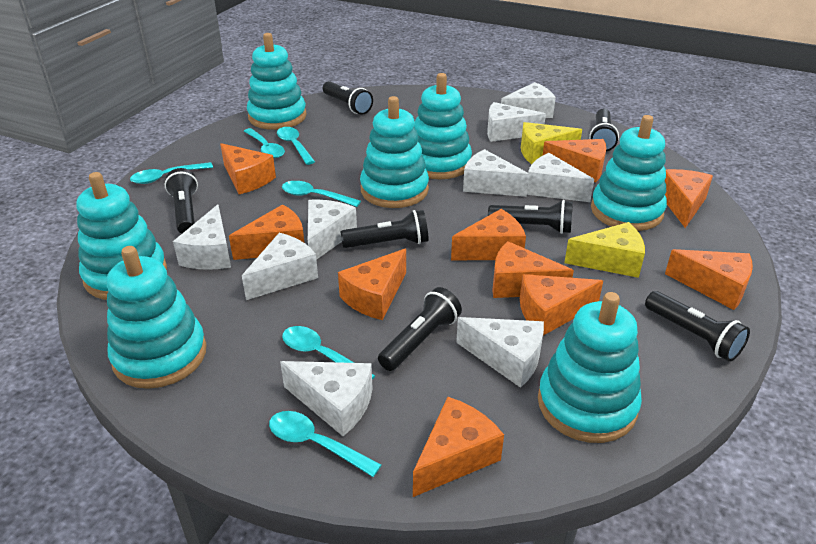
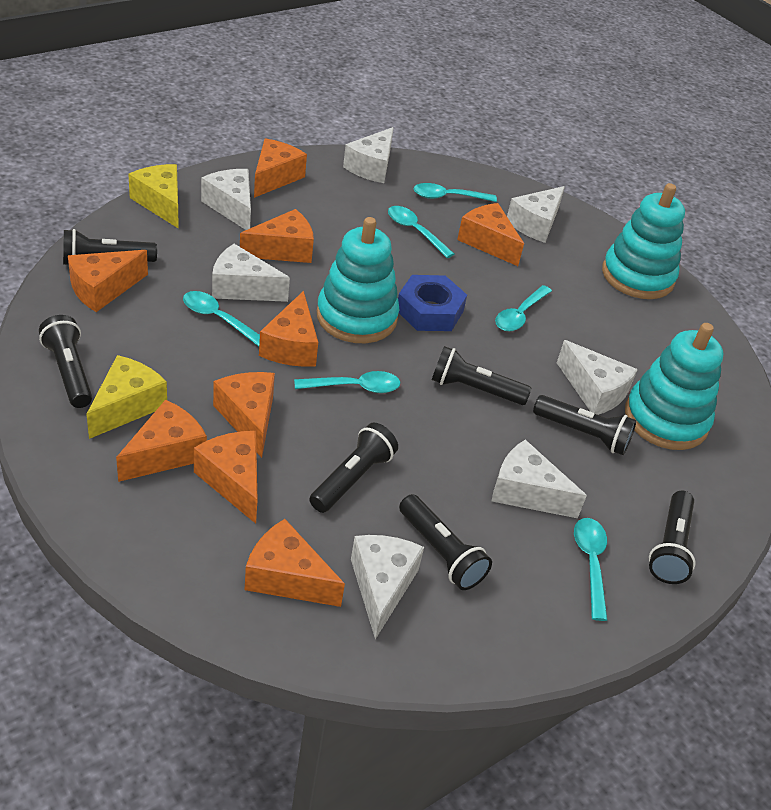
blue nut: 0 -> 1
orange cheese: 10 -> 9
turquoise stacking toy: 7 -> 3
white cheese: 9 -> 7

